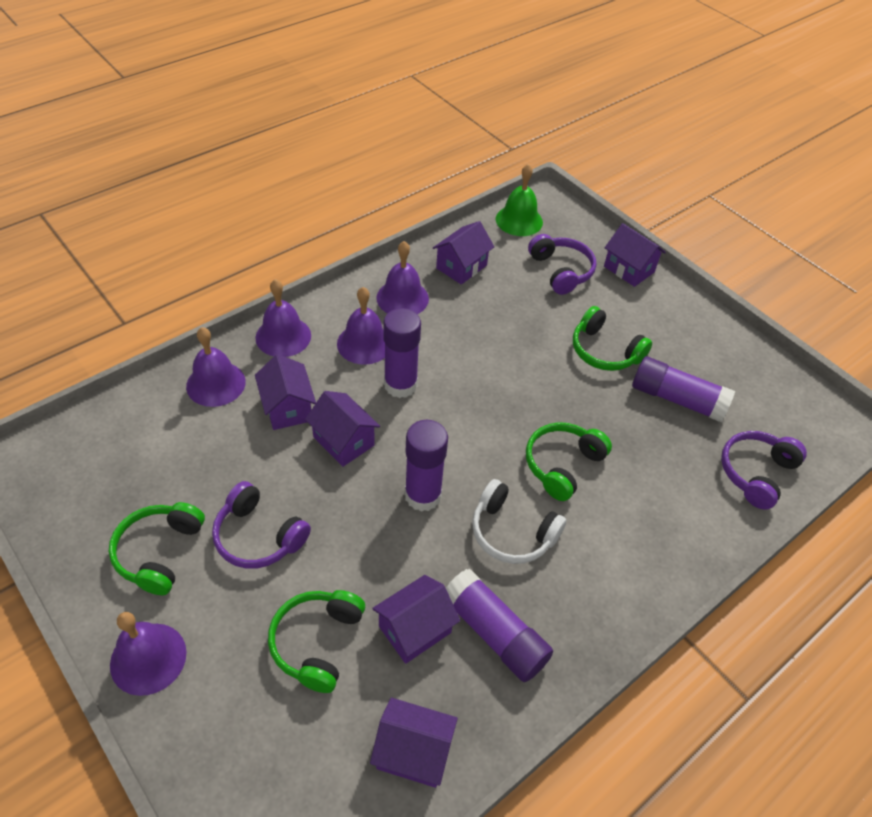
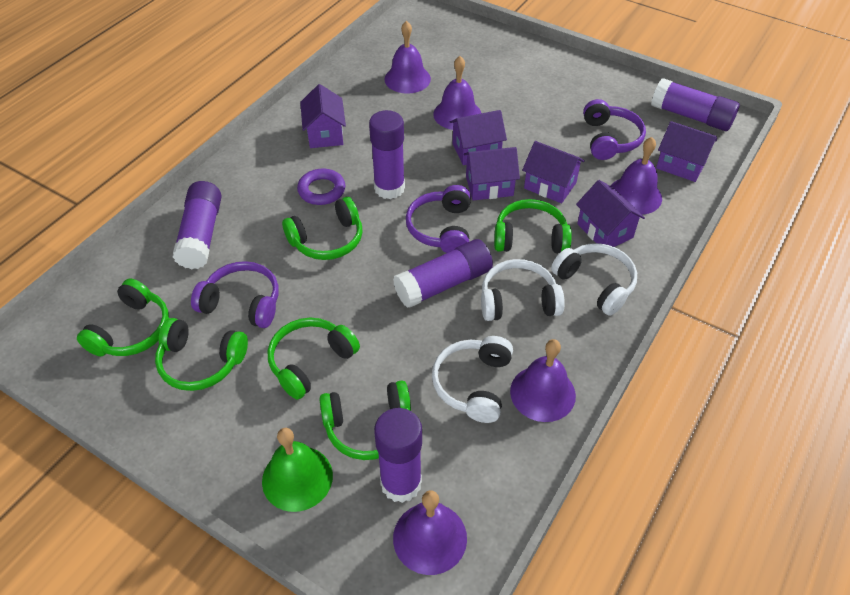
green headphones: 4 -> 6
purple glue stick: 4 -> 5
purple ring: 0 -> 1
white headphones: 1 -> 3

